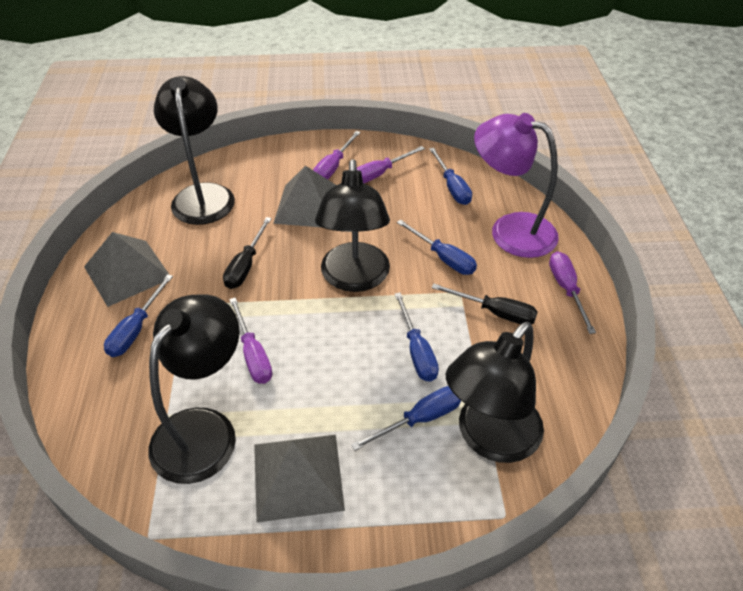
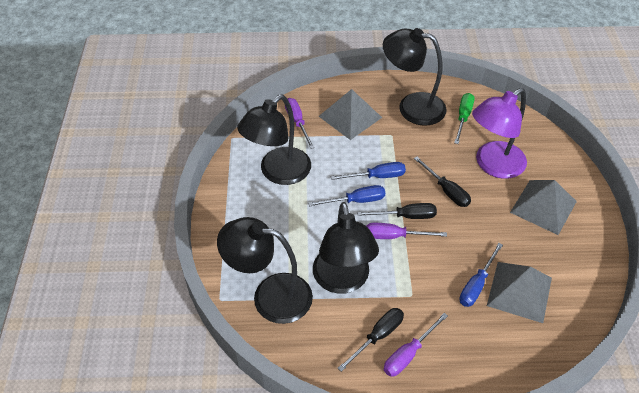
black screwdriver: 2 -> 3
blue screwdriver: 5 -> 3
green screwdriver: 0 -> 1
purple screwdriver: 4 -> 3

